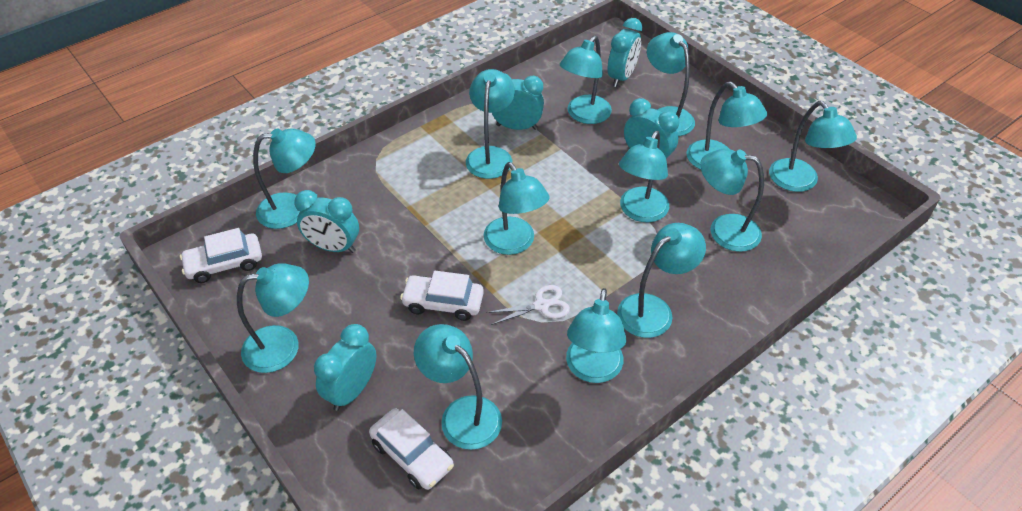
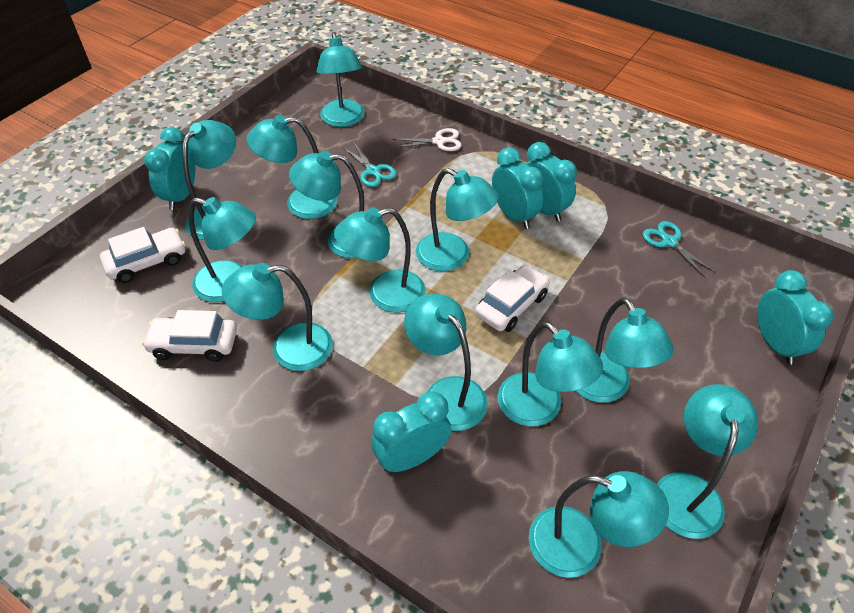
turquoise scissors: 0 -> 2

